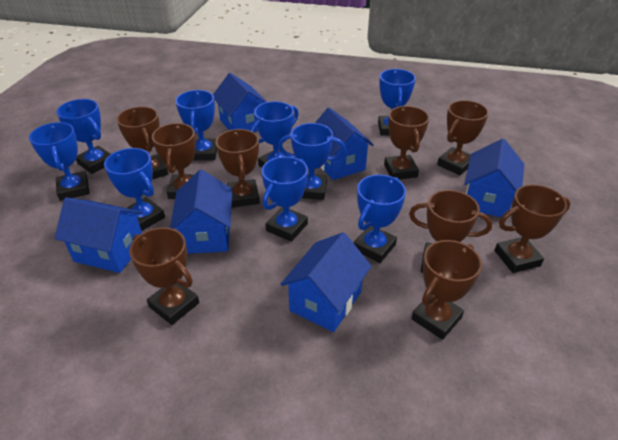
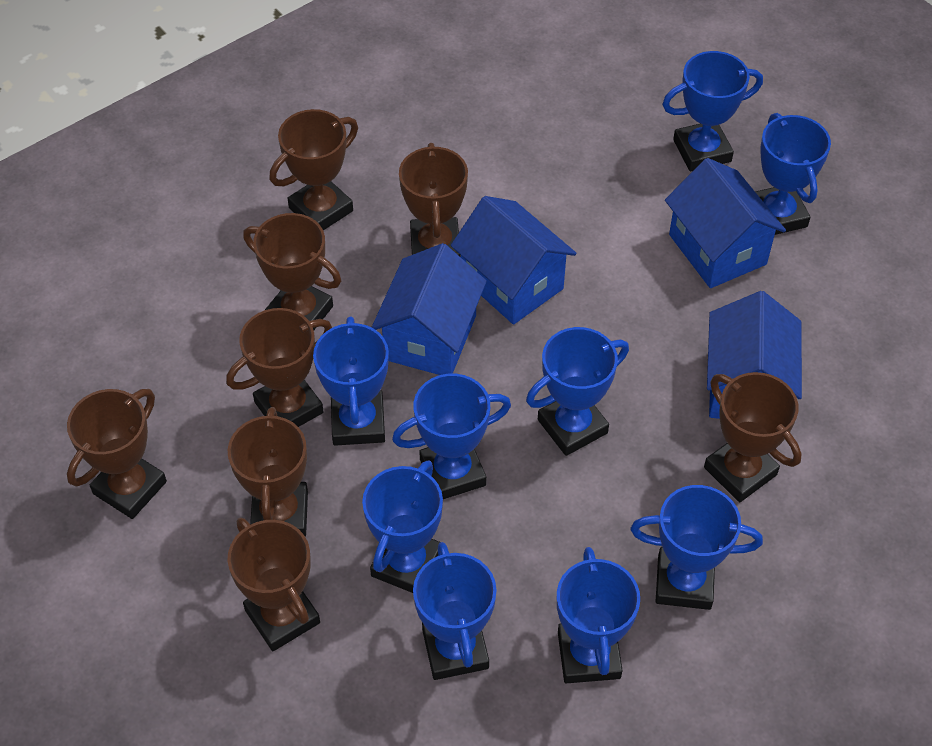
blue house: 6 -> 4
brown trophy: 9 -> 8

